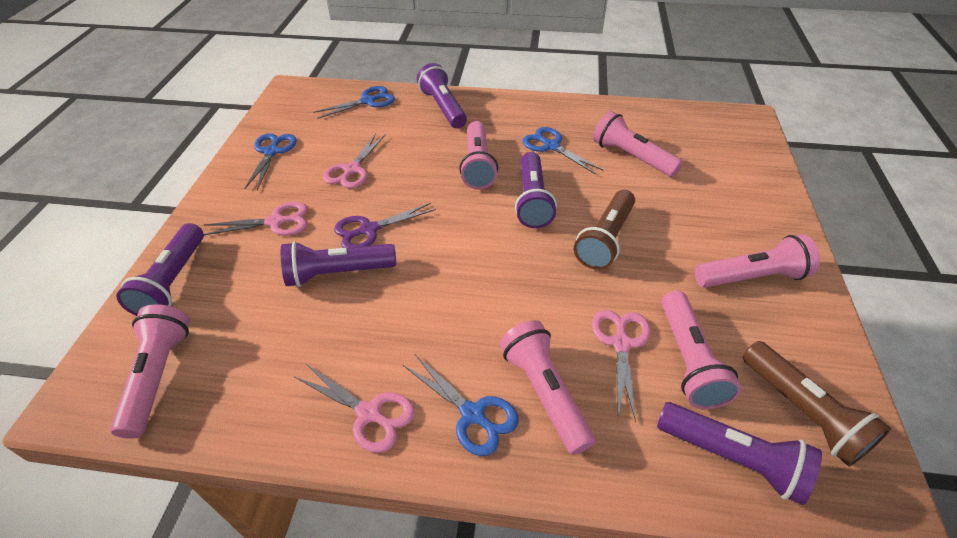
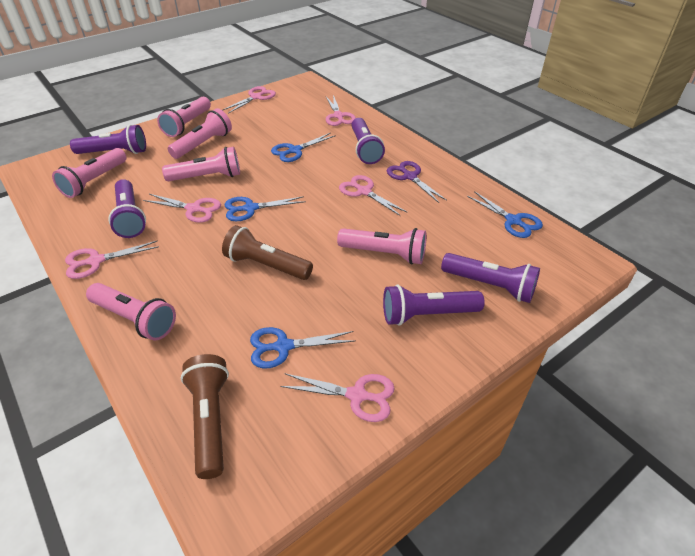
pink scissors: 4 -> 6

